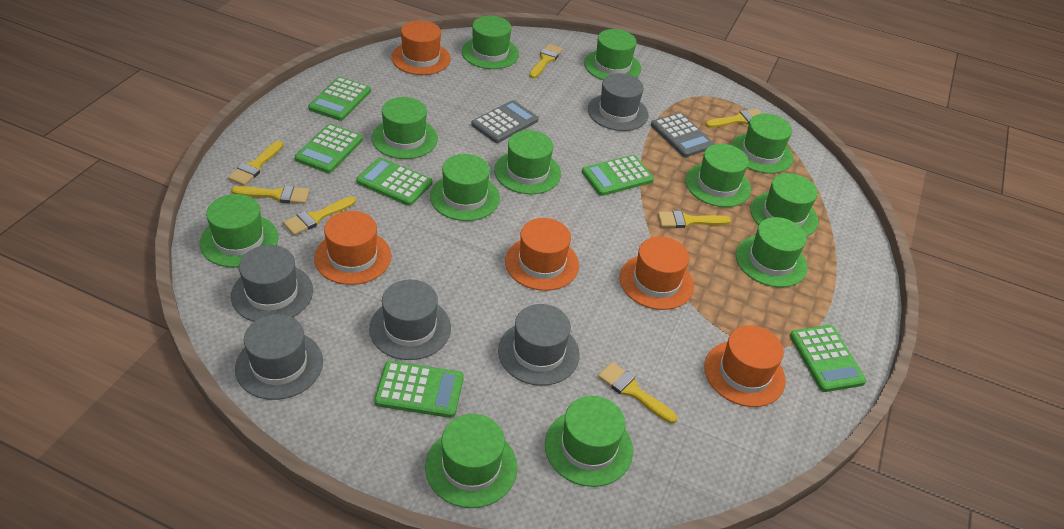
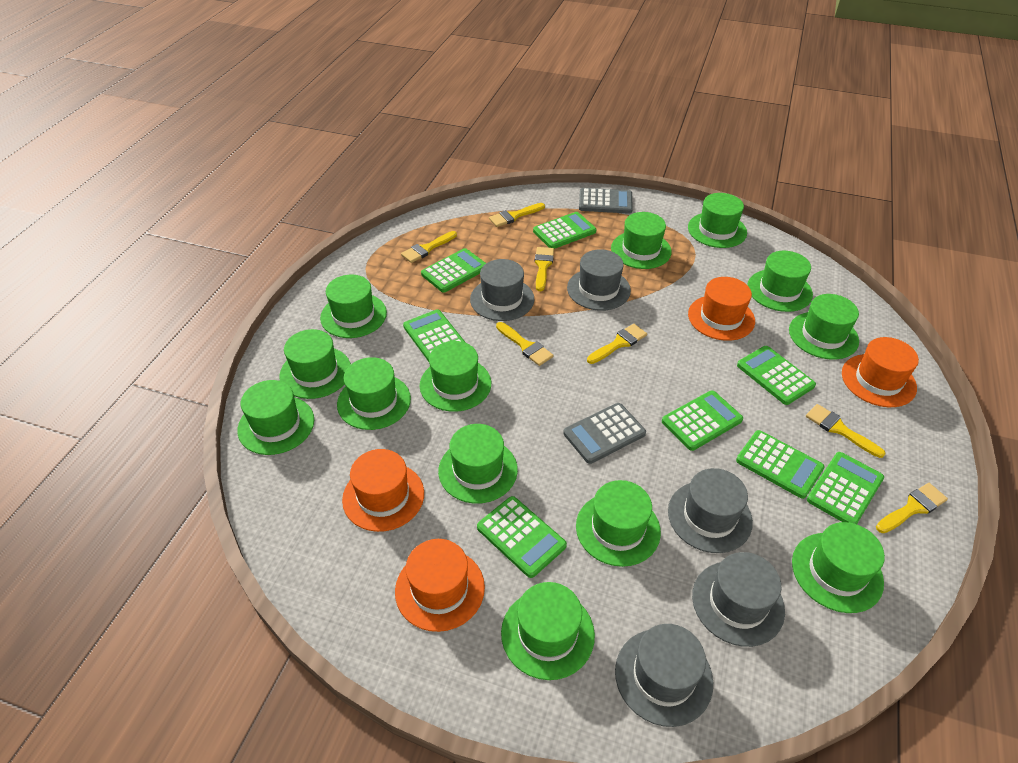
green calculator: 6 -> 8
green hat: 12 -> 13
orange hat: 5 -> 4

